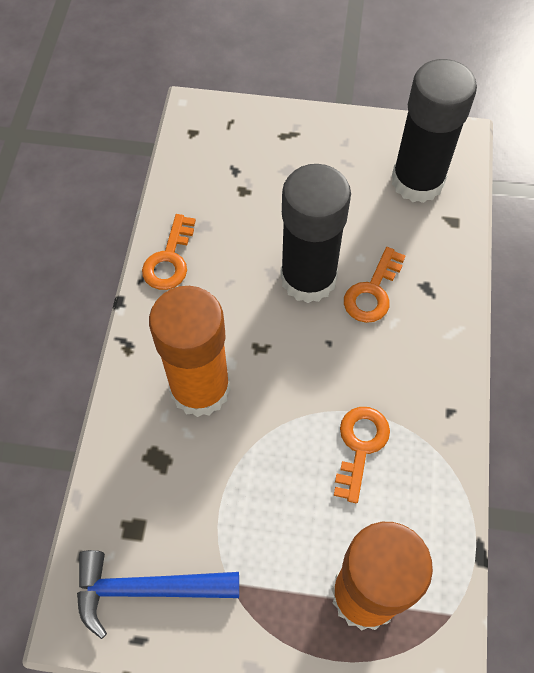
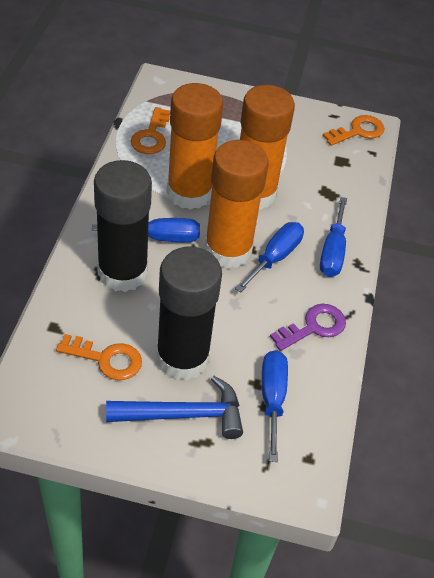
blue screwdriver: 0 -> 4
orange glue stick: 2 -> 3
purple key: 0 -> 1

